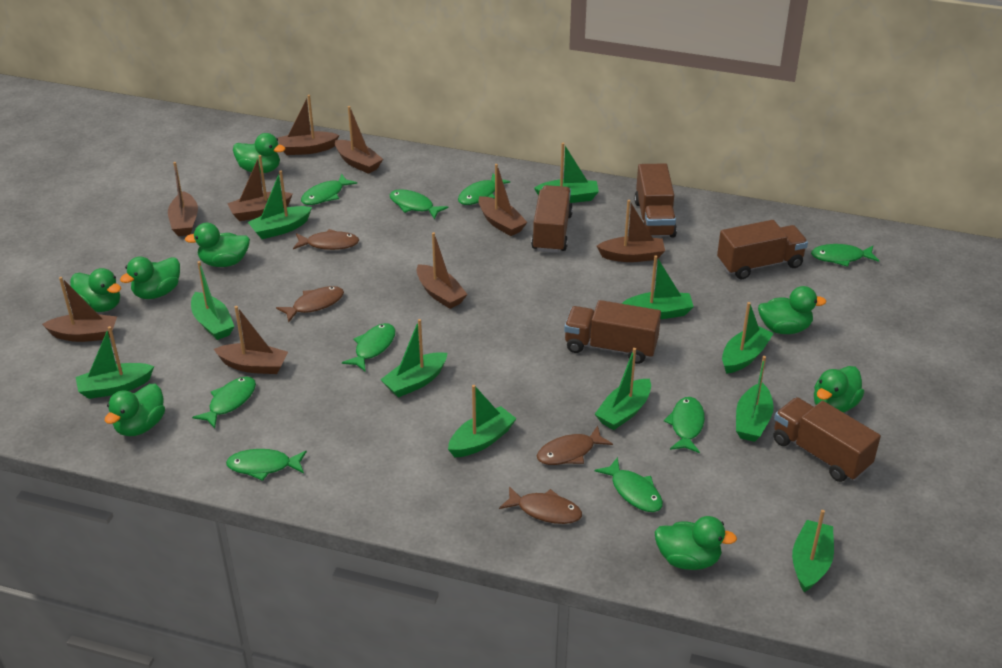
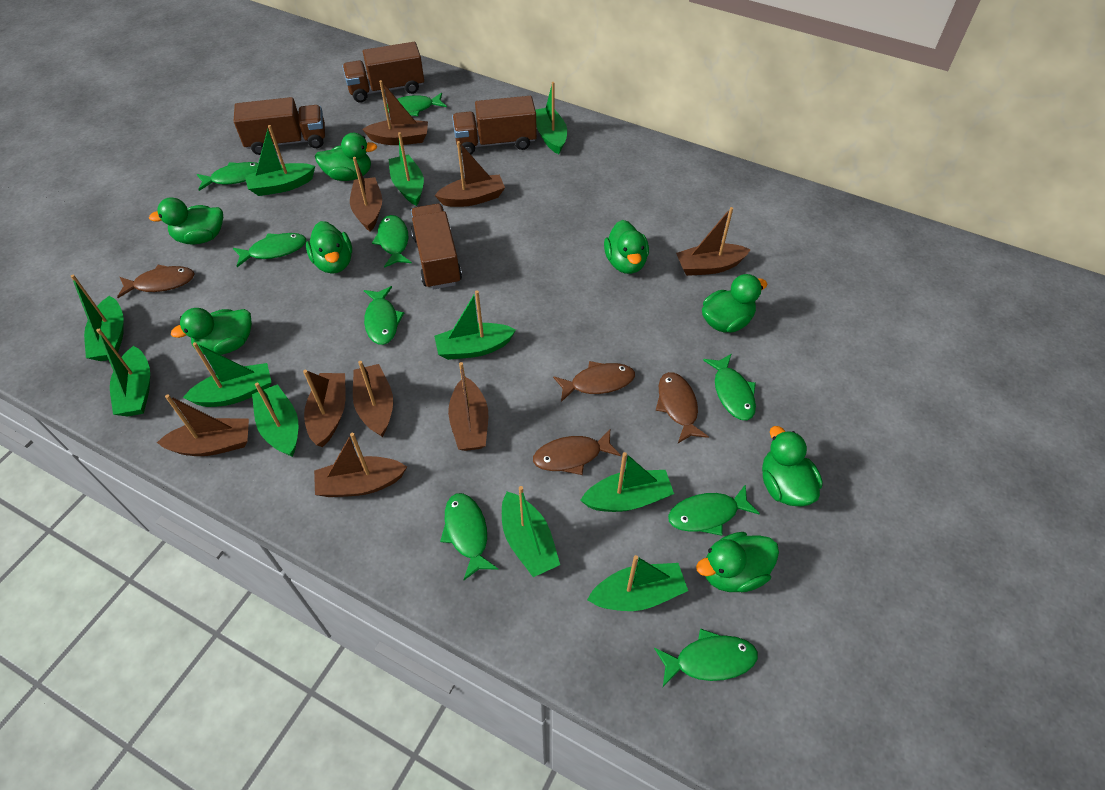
brown truck: 5 -> 4

